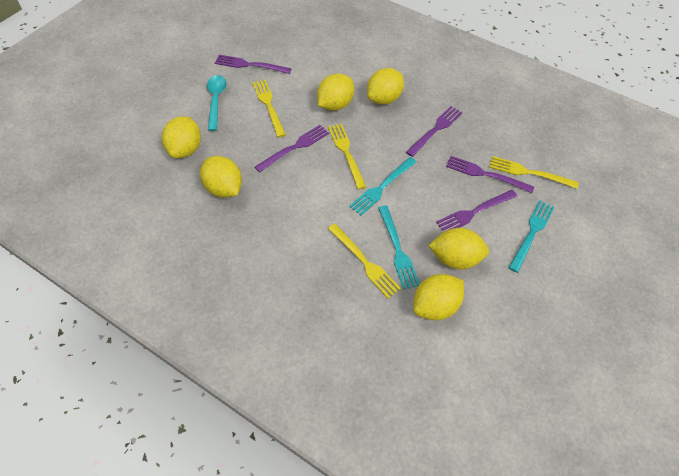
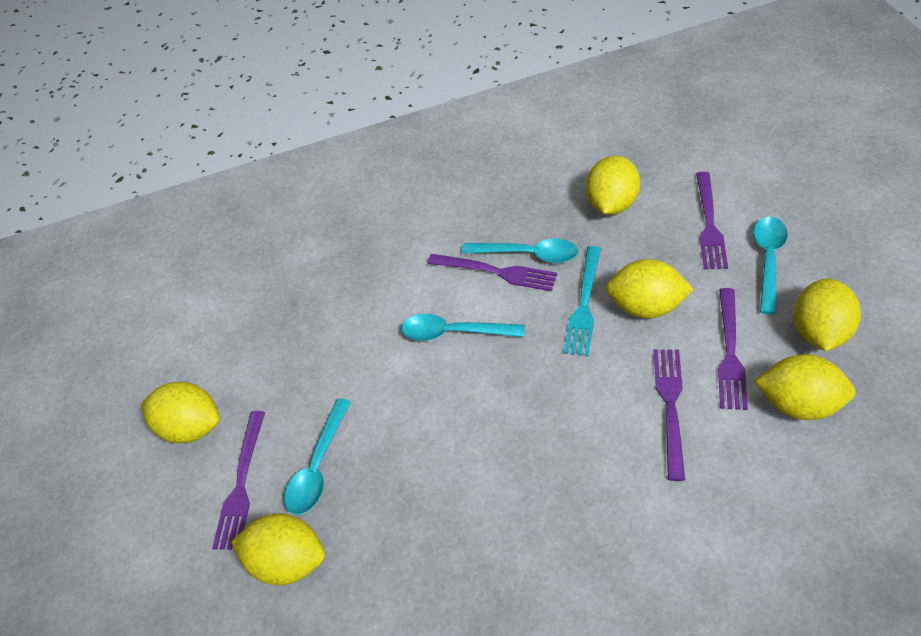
turquoise fork: 3 -> 1
turquoise spoon: 1 -> 4
yellow fork: 4 -> 0

